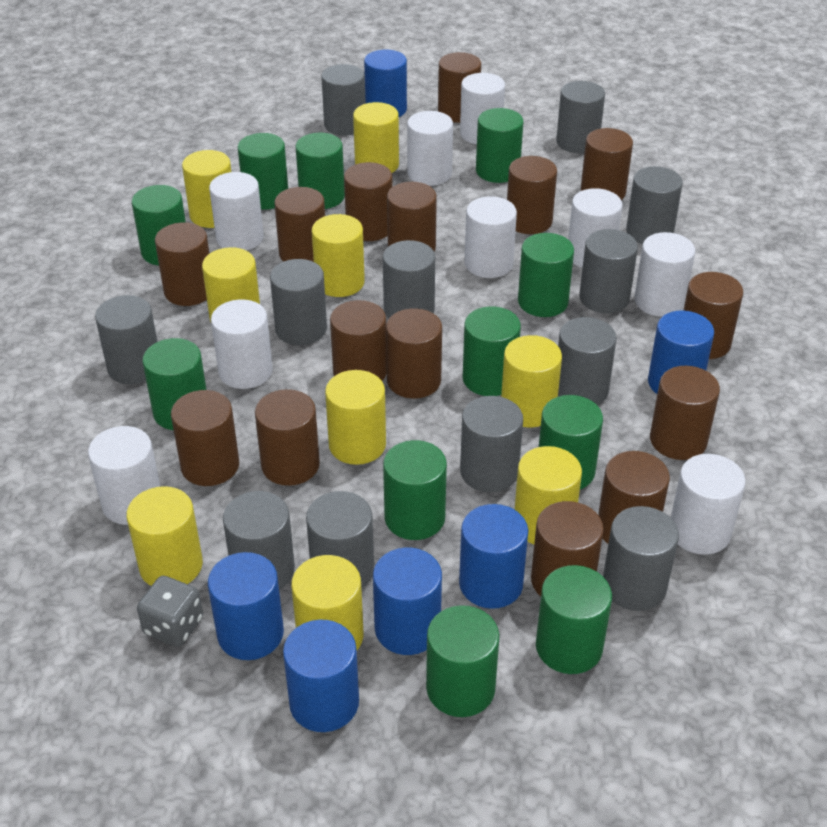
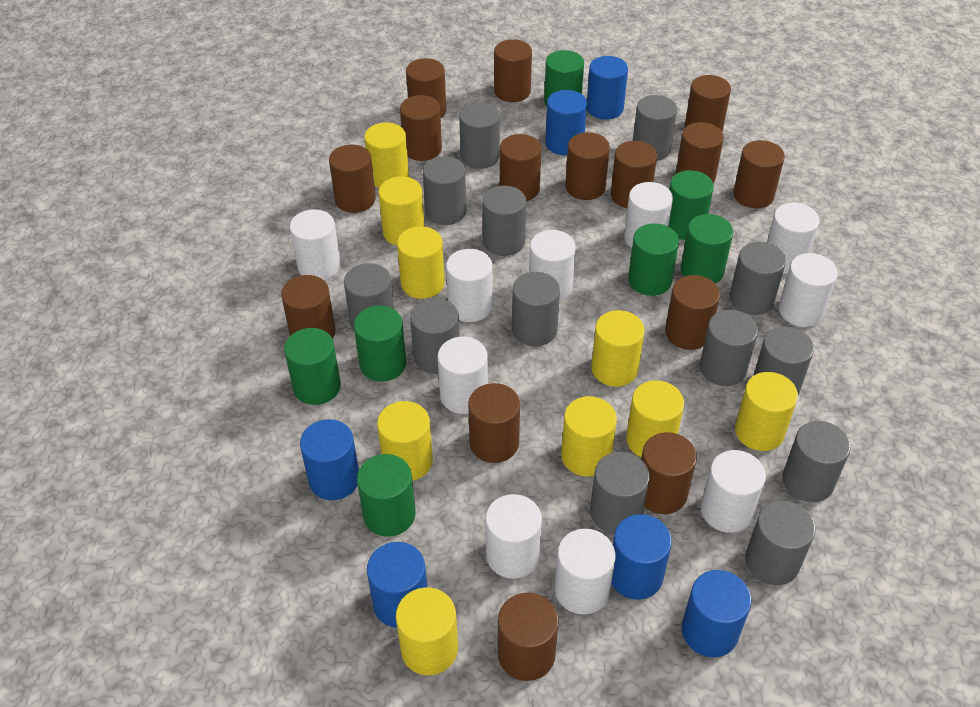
green cylinder: 11 -> 7
grey cylinder: 12 -> 13
grey dice: 1 -> 0
white cylinder: 9 -> 10

